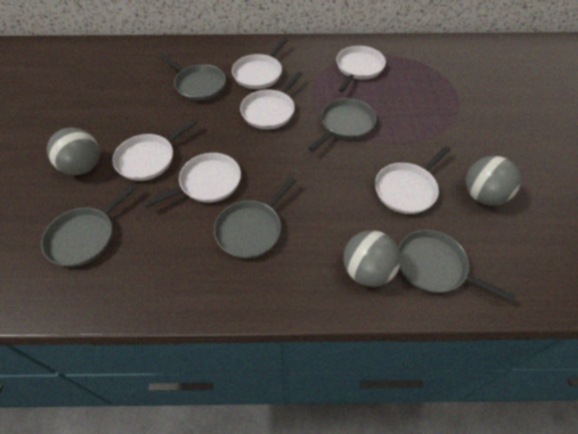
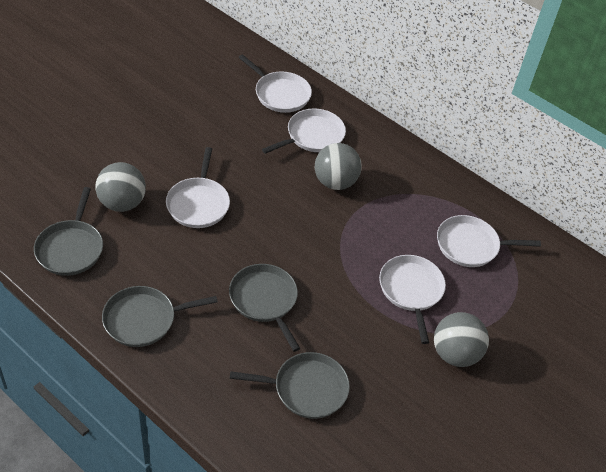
grey pan: 5 -> 4
white pan: 6 -> 5

